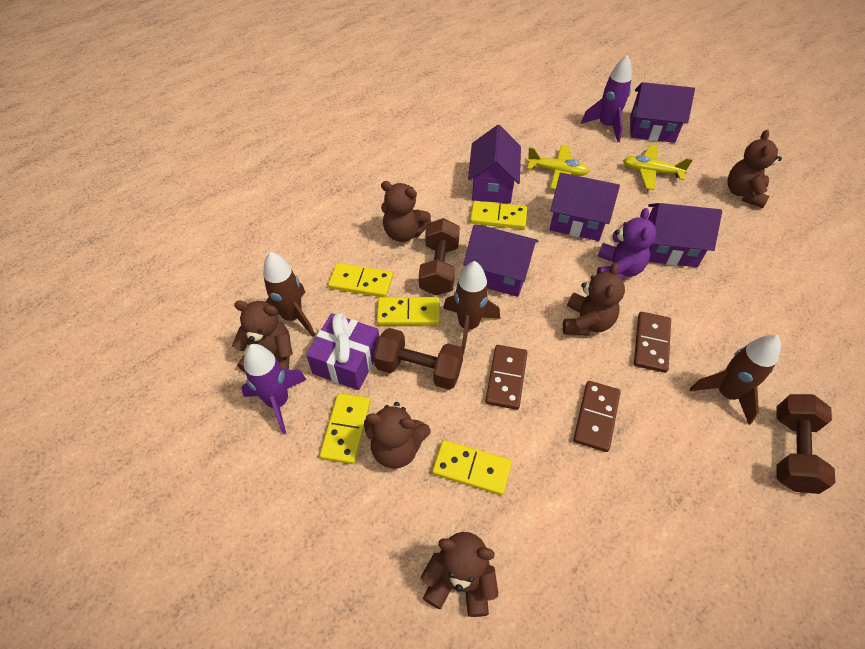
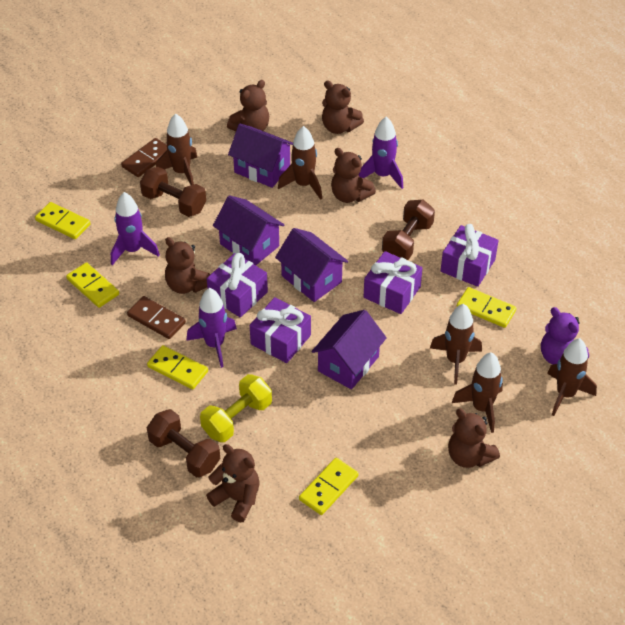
brown domino: 3 -> 2
brown rocket: 3 -> 5
purple gift: 1 -> 4
purple house: 5 -> 4
purple rocket: 2 -> 3
yellow dumbbell: 0 -> 1
yellow plane: 2 -> 0

